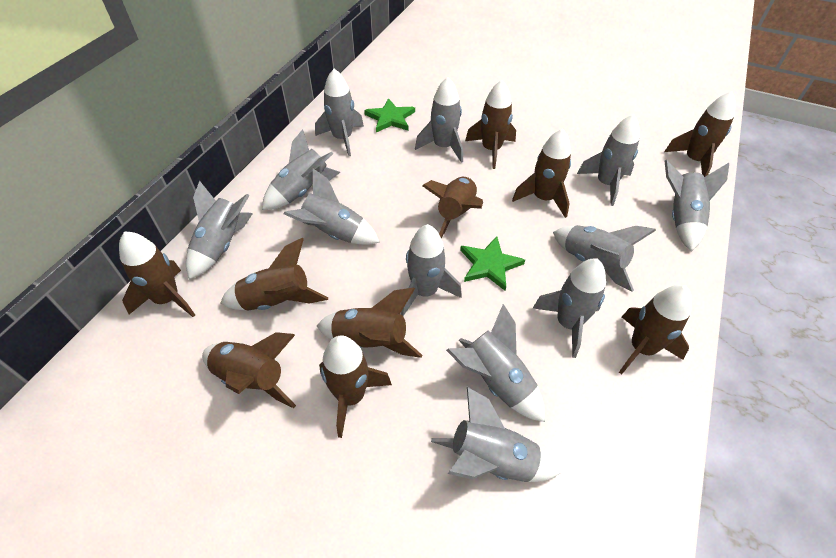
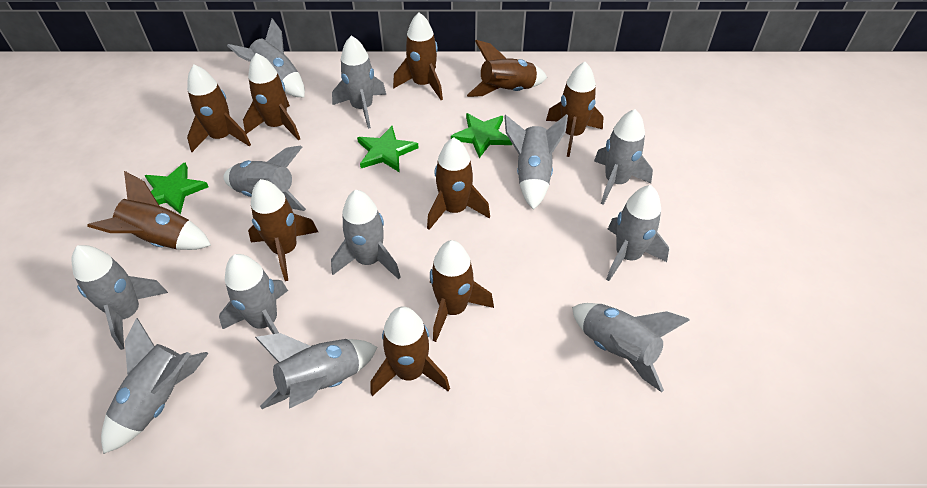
green star: 2 -> 3

